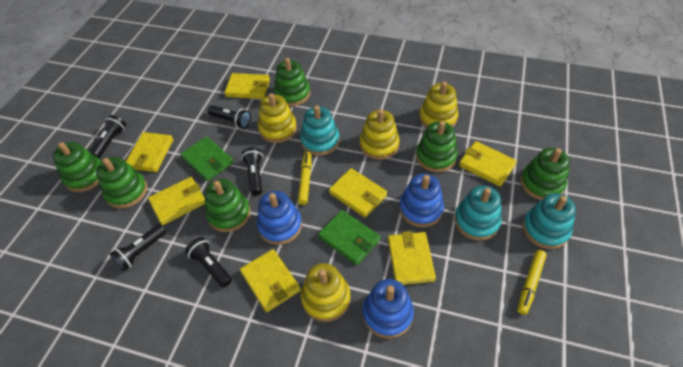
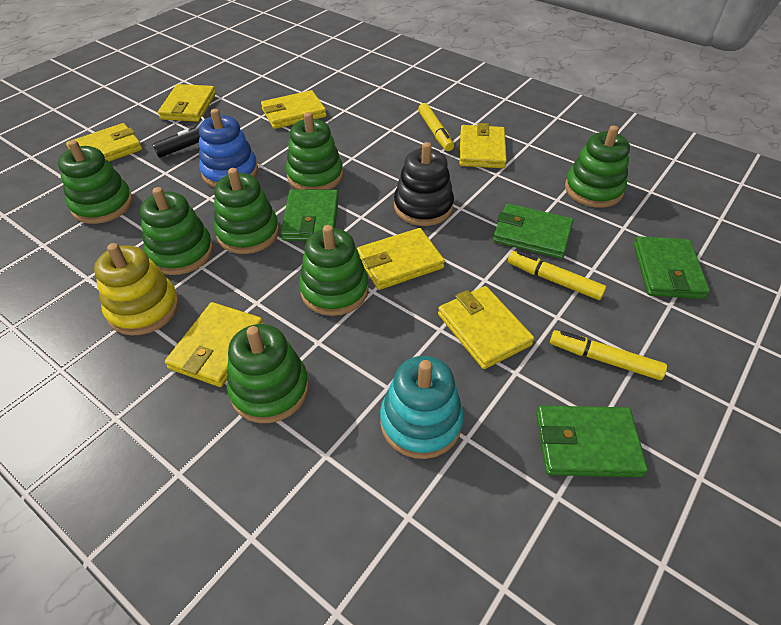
black flashlight: 5 -> 1
black stacking toy: 0 -> 1
blue stacking toy: 3 -> 1
green stacking toy: 6 -> 7
green wallet: 2 -> 4
turquoise stacking toy: 3 -> 1
yellow marker: 2 -> 3
yellow stacking toy: 4 -> 1

